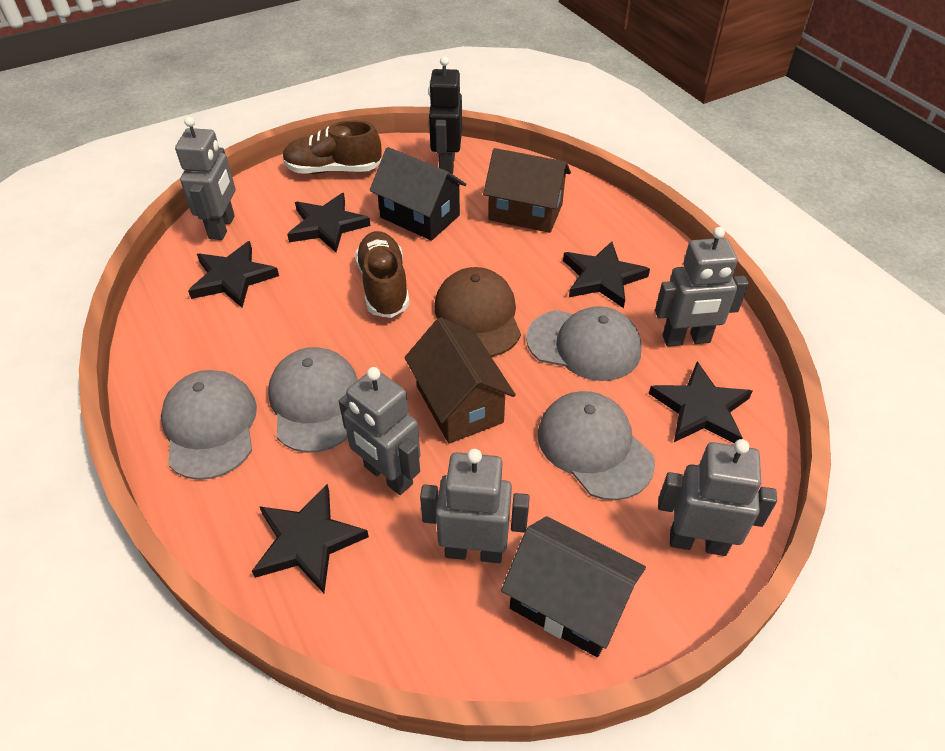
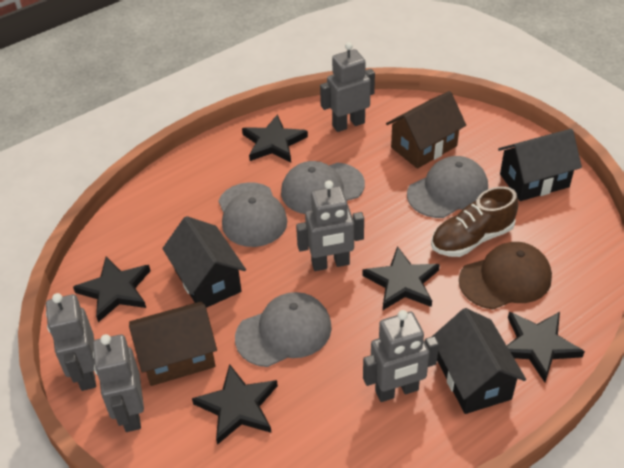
black house: 2 -> 3
black robot: 1 -> 0
brown shoe: 2 -> 1

